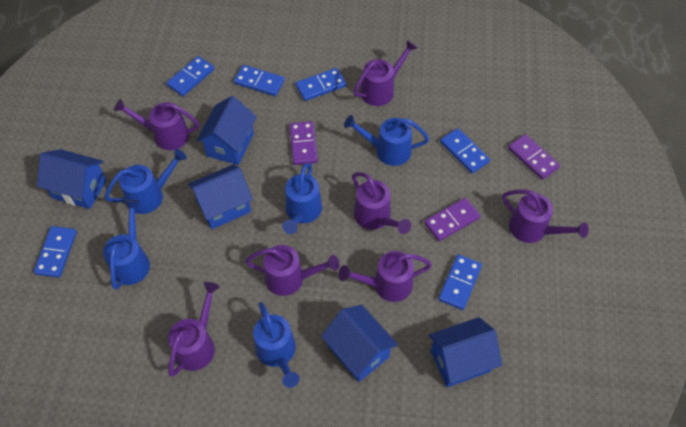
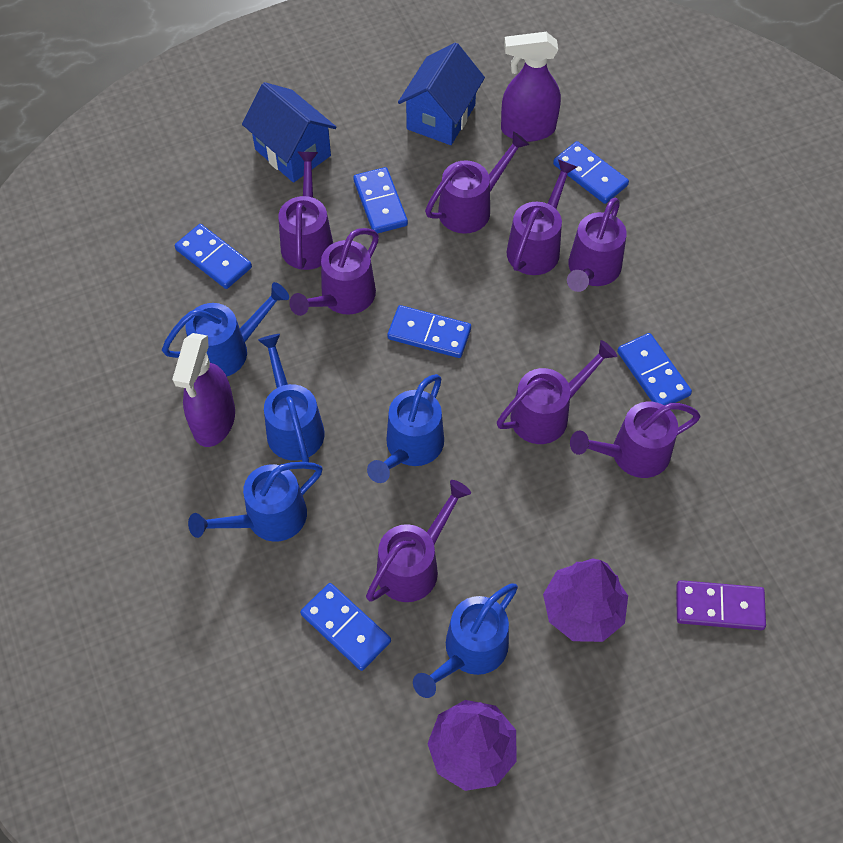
blue house: 5 -> 2
purple domino: 3 -> 1
purple spray bottle: 0 -> 2
purple tree: 0 -> 2
purple watering can: 7 -> 8

